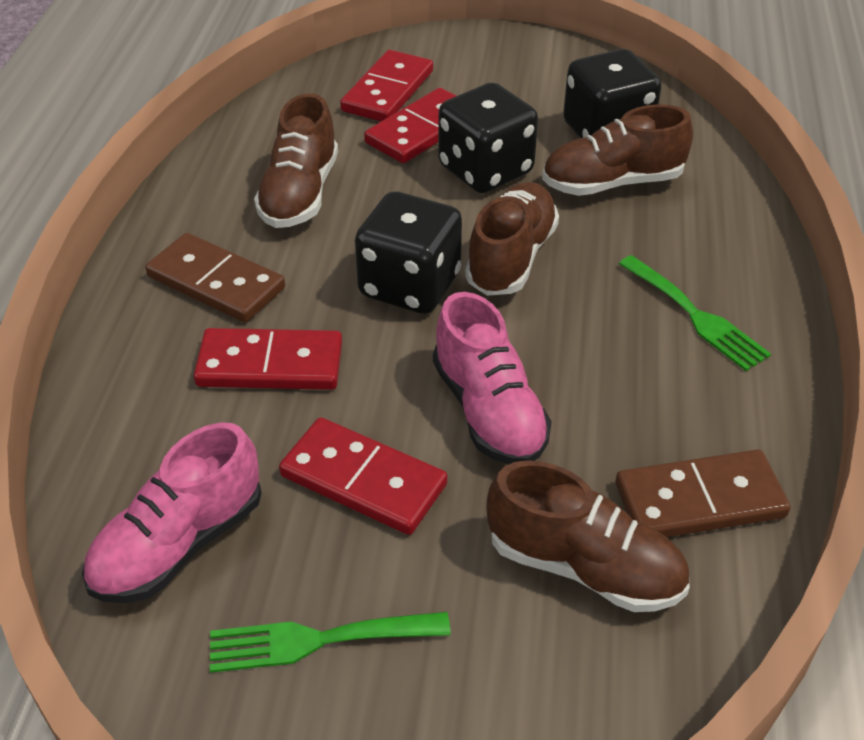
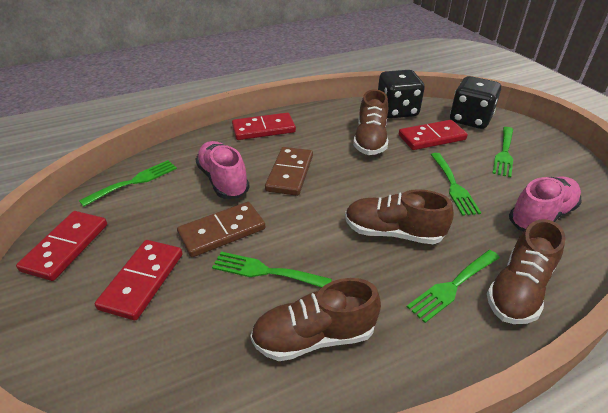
black dice: 3 -> 2
green fork: 2 -> 5

